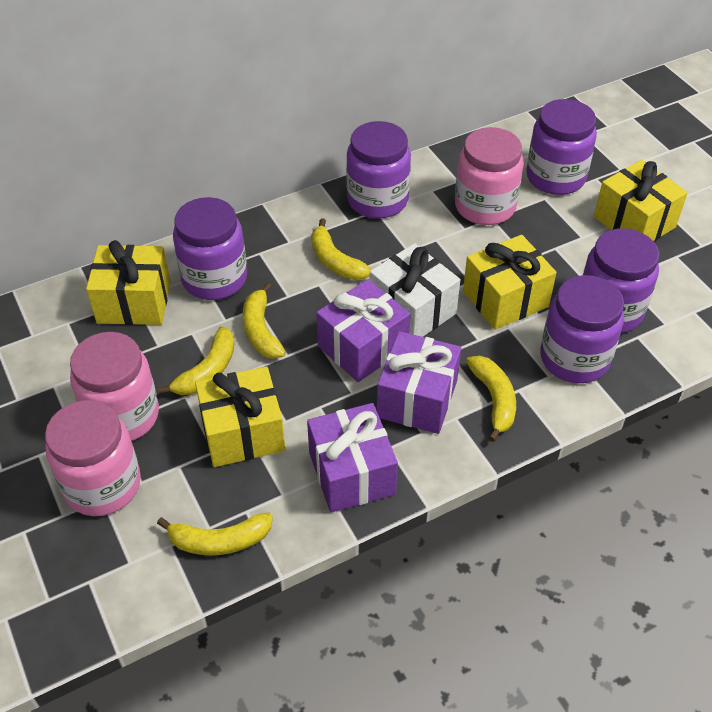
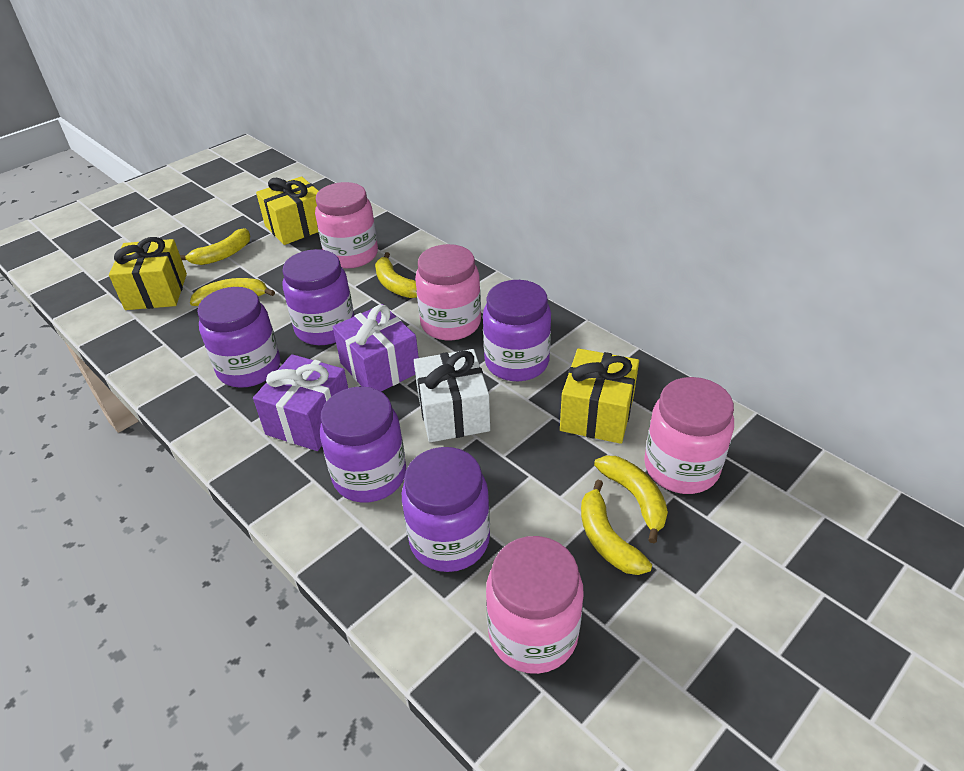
pink jar: 3 -> 4
purple gift: 3 -> 2
yellow gift: 4 -> 3

